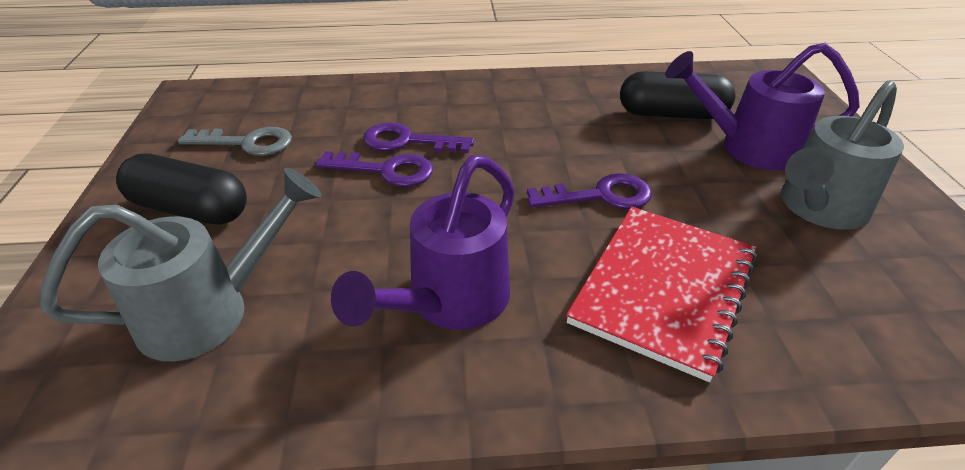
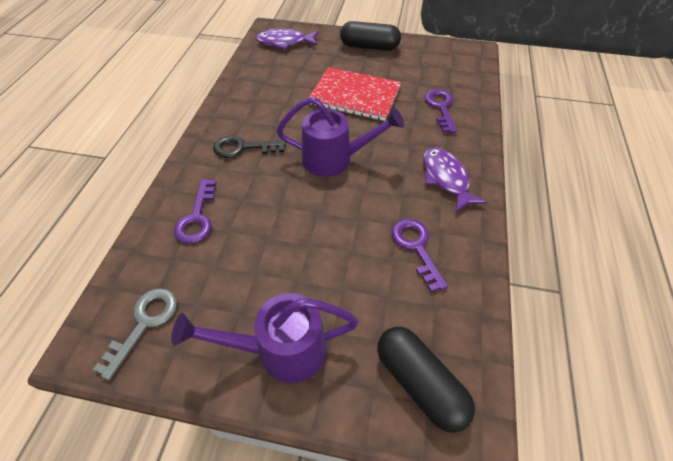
black key: 0 -> 1
grey watering can: 2 -> 0
purple fish: 0 -> 2

